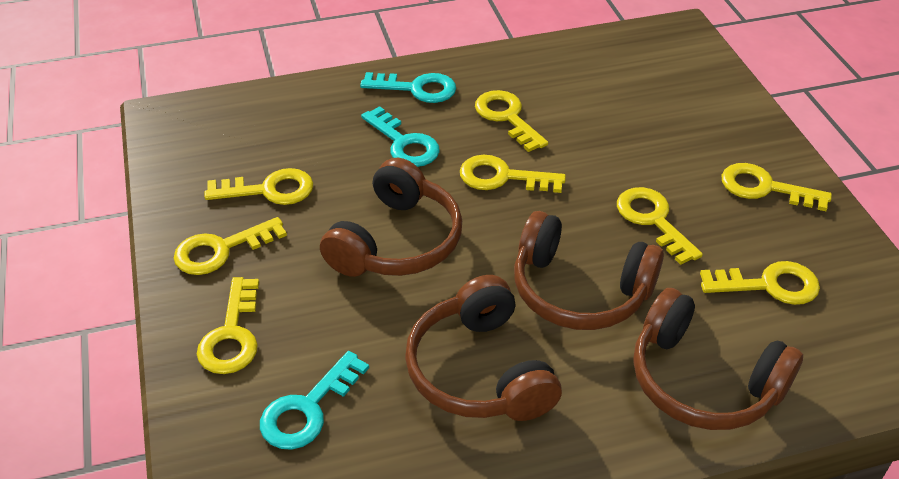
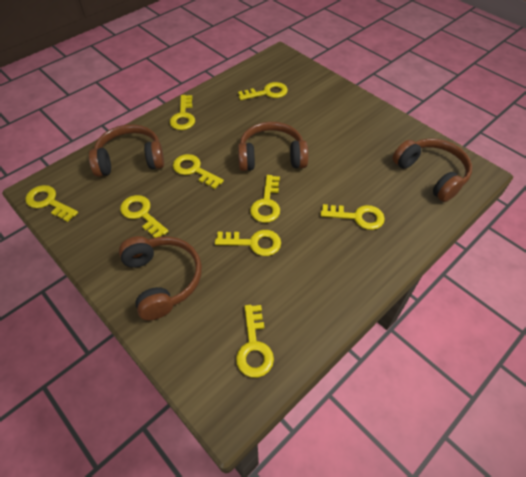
turquoise key: 3 -> 0
yellow key: 8 -> 9

